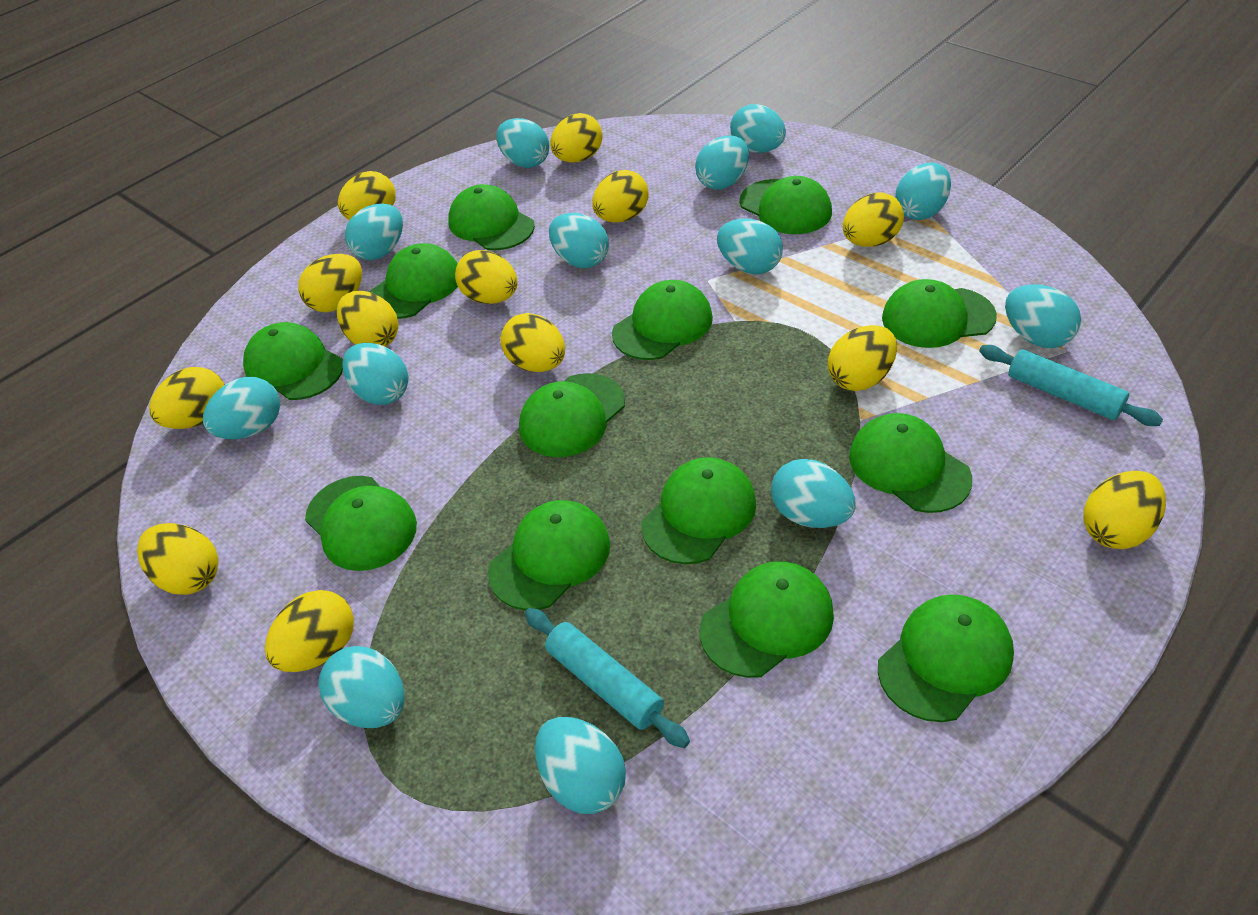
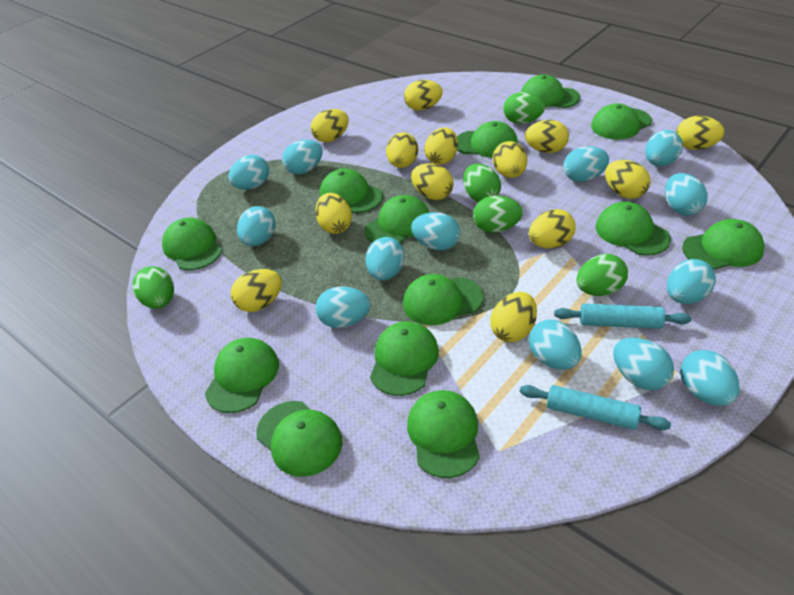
green egg: 0 -> 5

